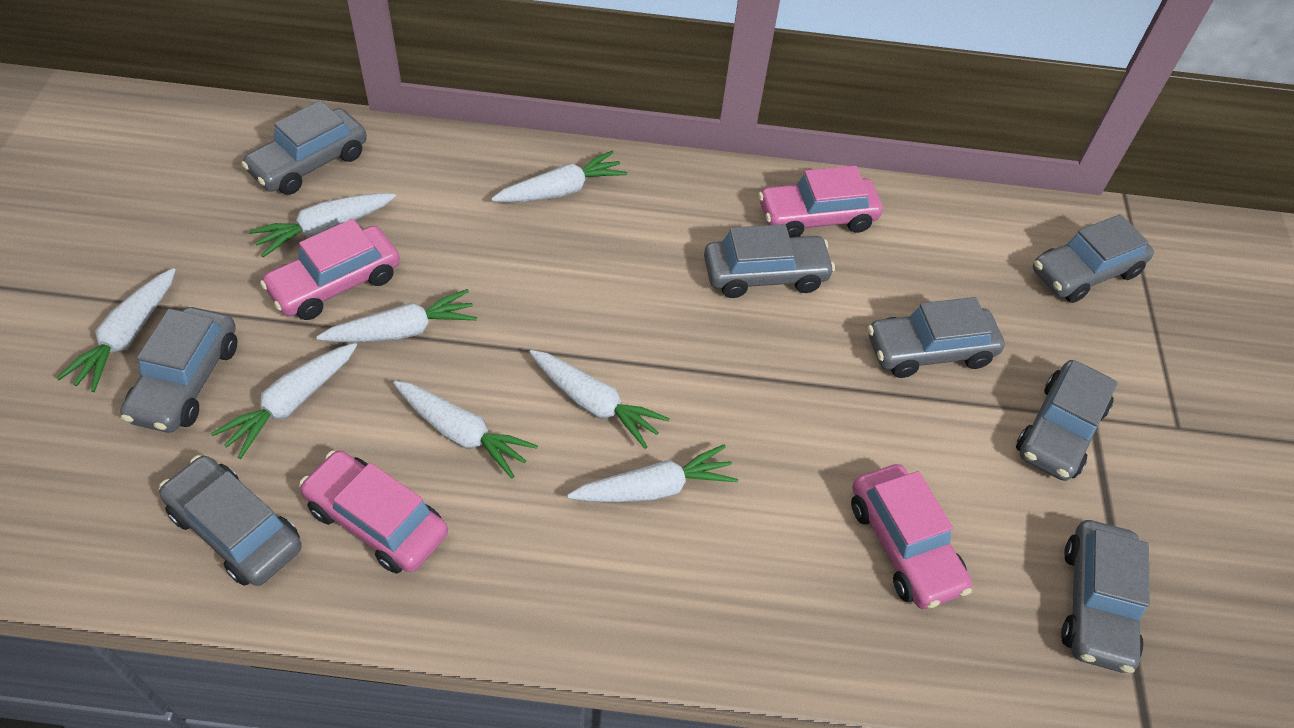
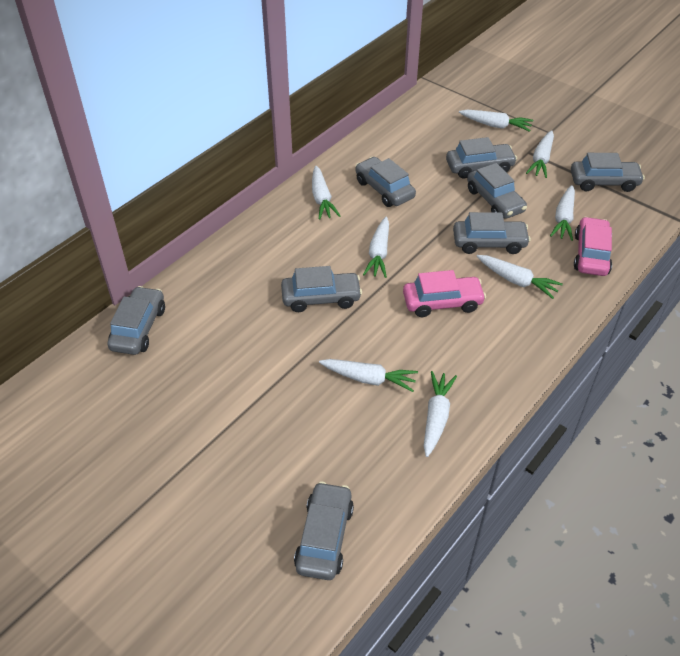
pink car: 4 -> 2

